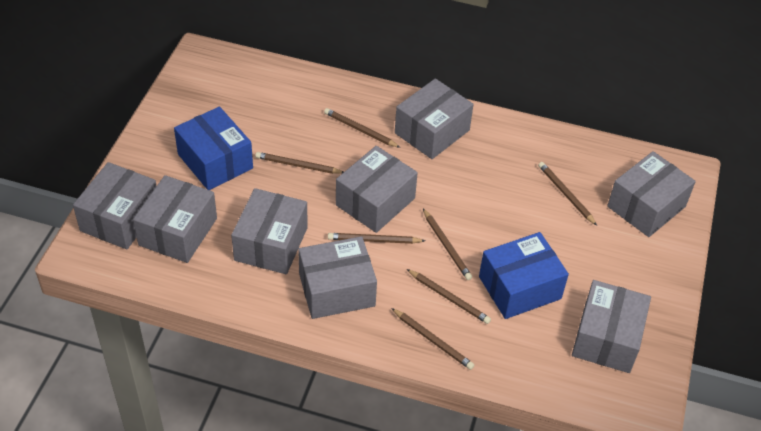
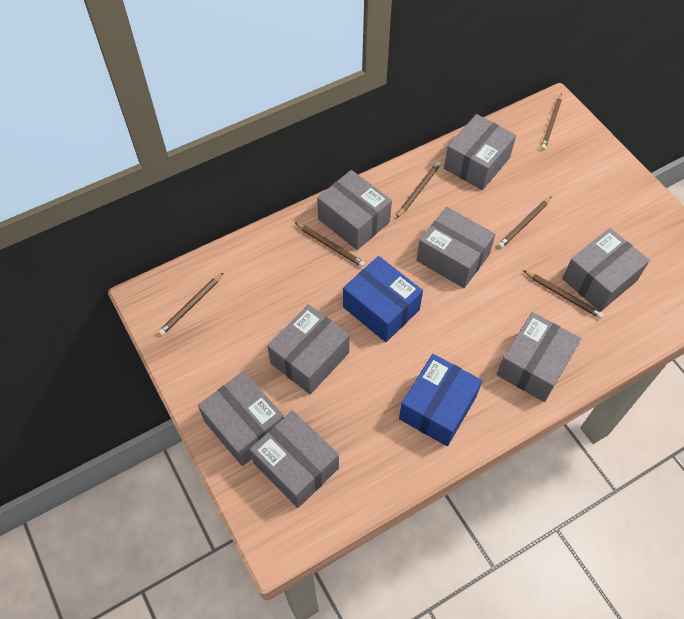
brown pencil: 7 -> 6

